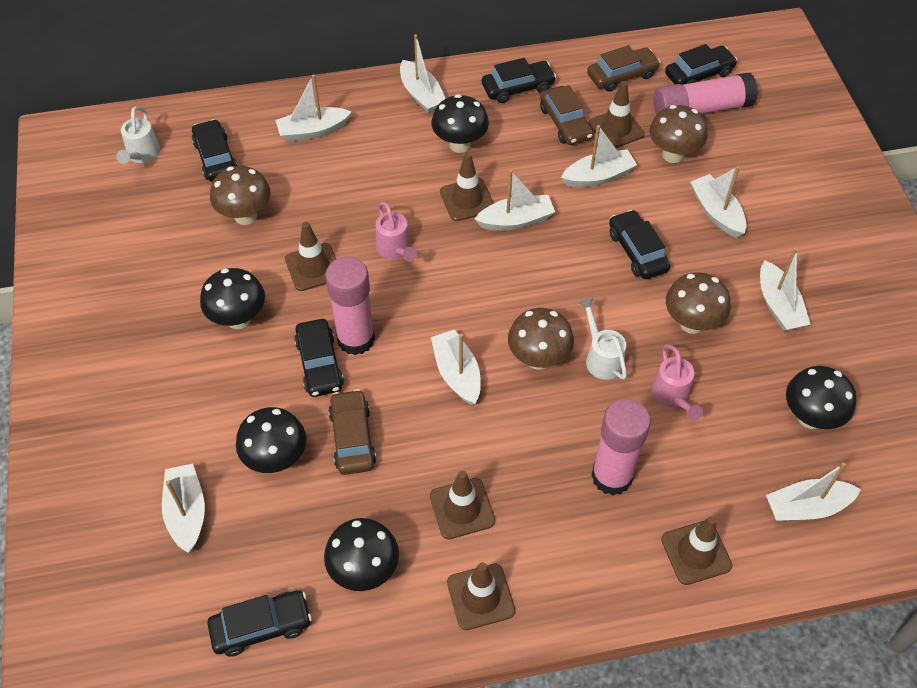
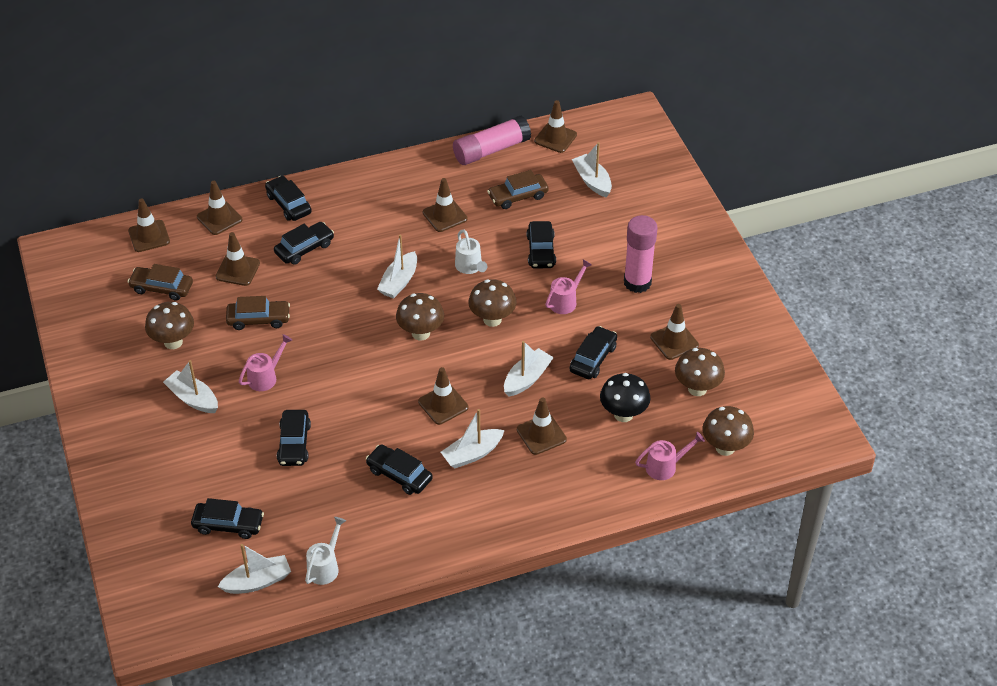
black car: 6 -> 7
black mushroom: 5 -> 1
brown mushroom: 4 -> 5
brown traffic cone: 6 -> 8
pink glue stick: 3 -> 2
pink watering can: 2 -> 3
white boat: 9 -> 6

